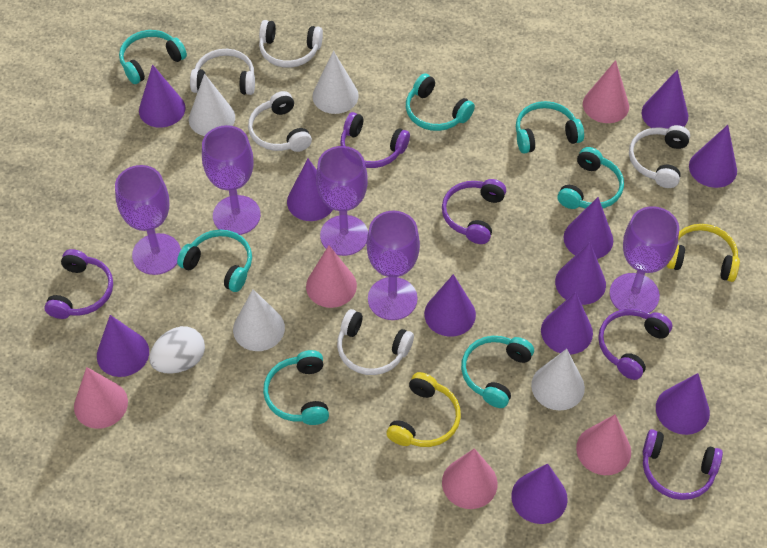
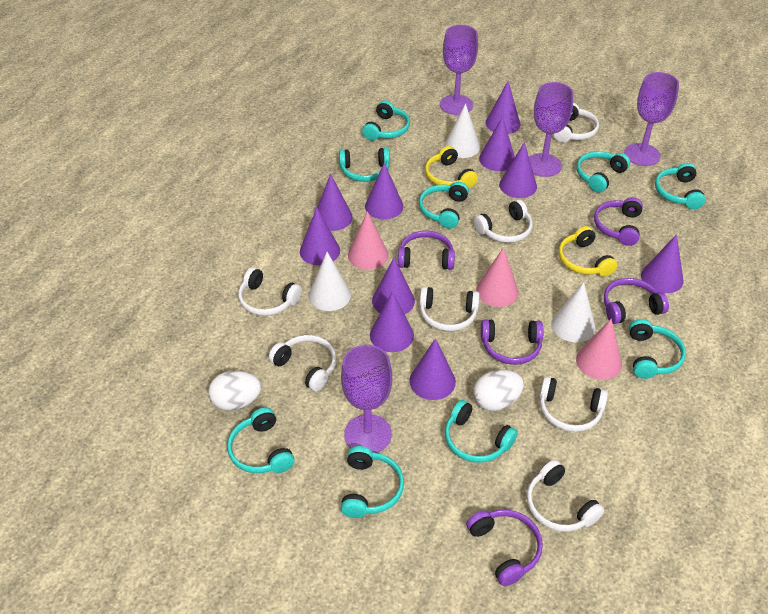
pink cone: 5 -> 3
purple cone: 11 -> 10
purple goblet: 5 -> 4
turquoise headphones: 7 -> 9
white cone: 4 -> 3
white egg: 1 -> 2
white headphones: 5 -> 7

